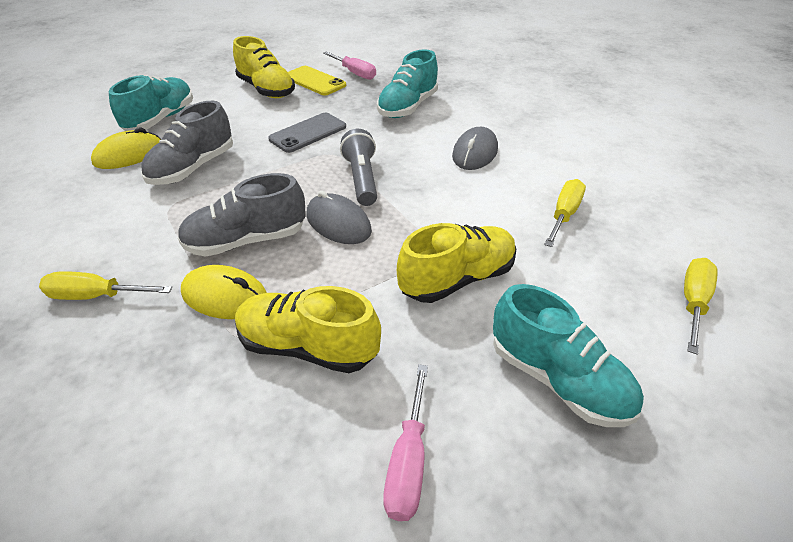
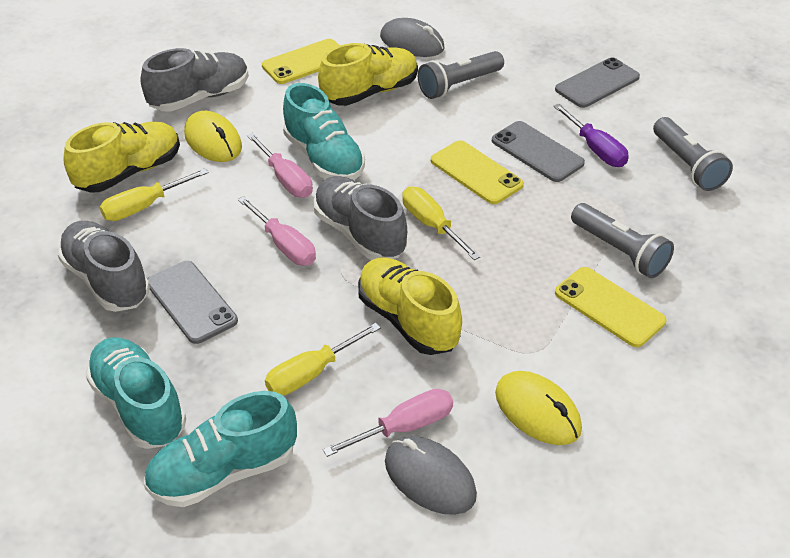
grey flashlight: 1 -> 3
grey phone: 1 -> 3
grey shoe: 2 -> 3
pink screwdriver: 2 -> 3
purple screwdriver: 0 -> 1
yellow phone: 1 -> 3

